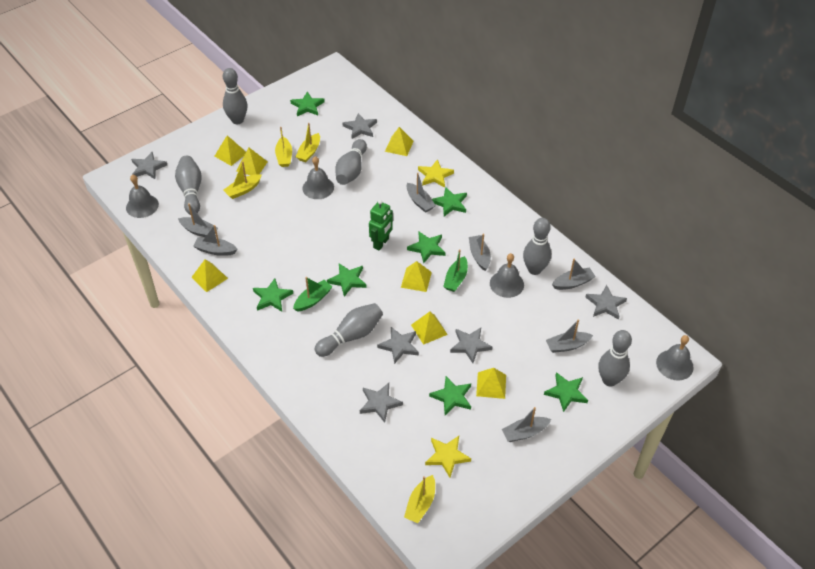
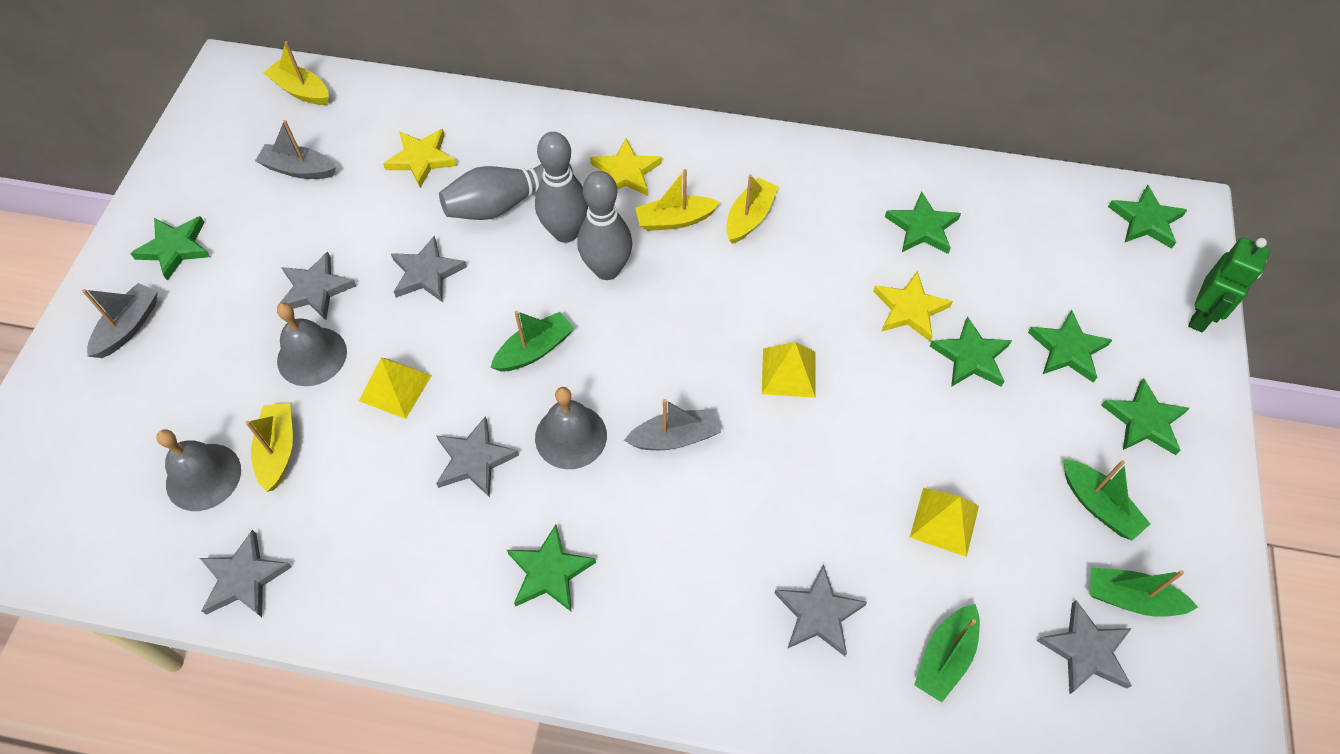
green boat: 2 -> 4
grey bell: 4 -> 3
grey boat: 7 -> 3
grey bowling pin: 6 -> 3
yellow pyramid: 7 -> 3
yellow star: 2 -> 3

